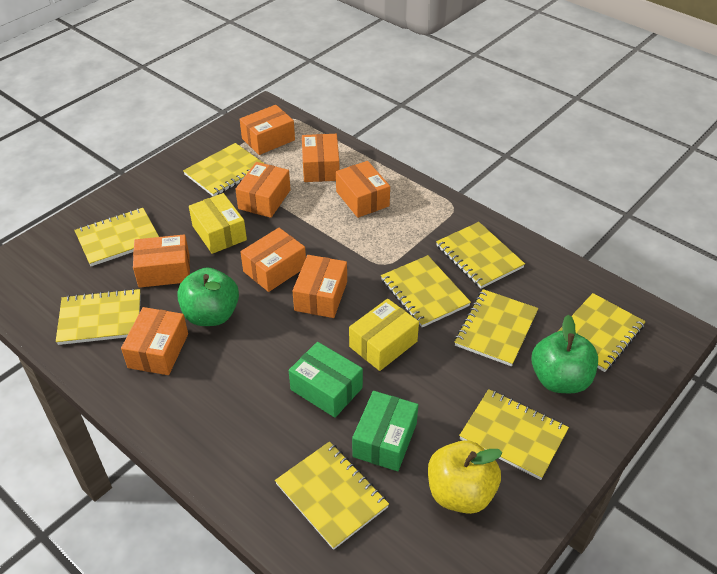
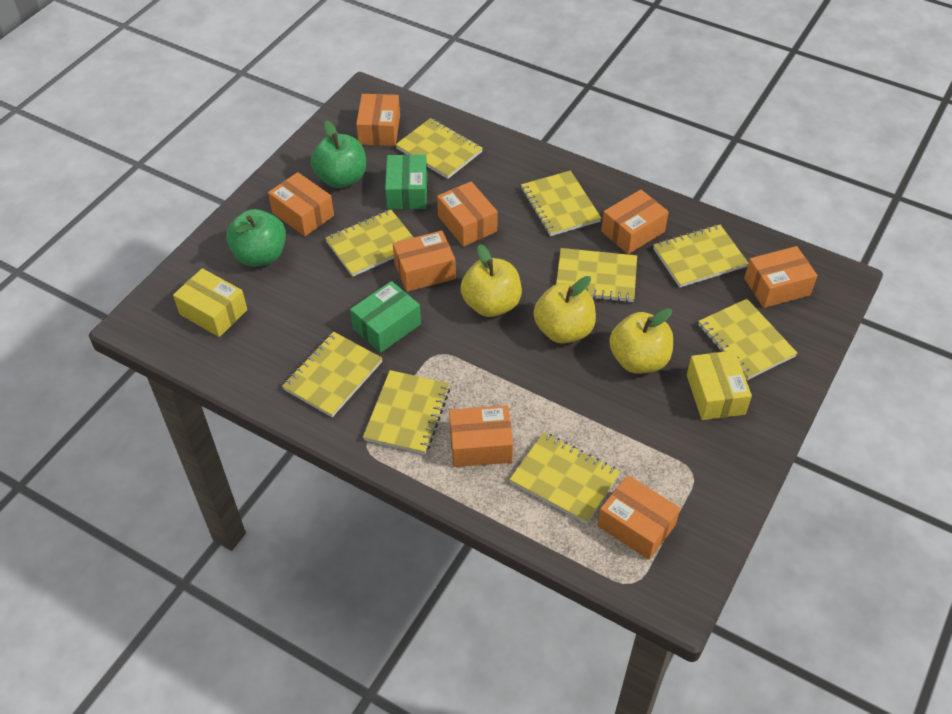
yellow apple: 1 -> 3

